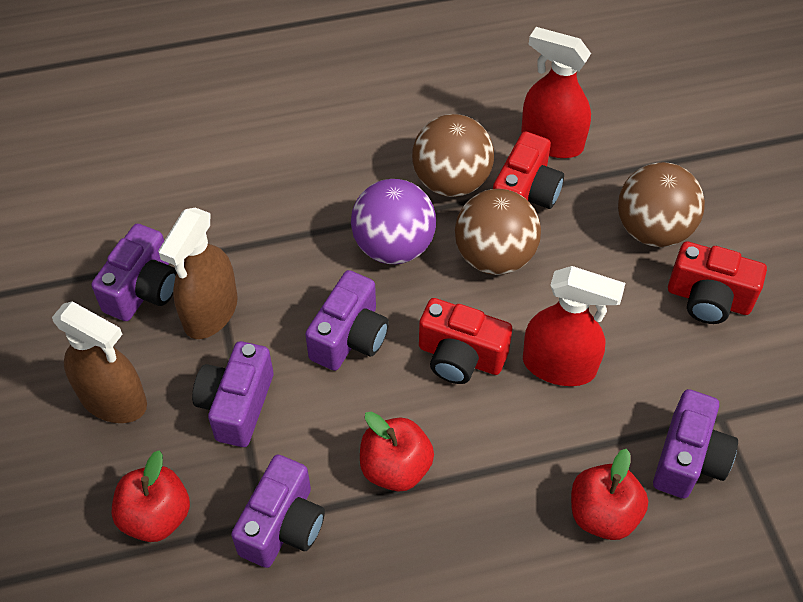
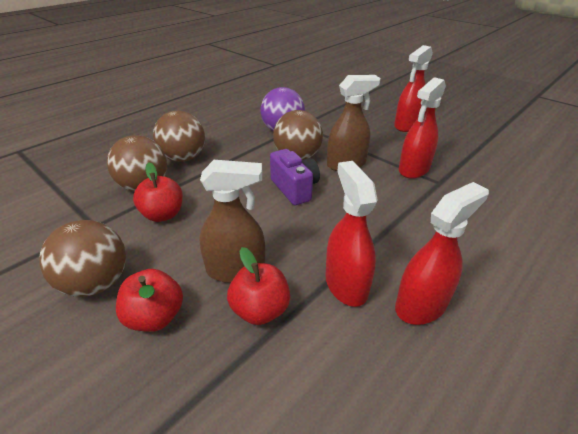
brown ball: 3 -> 4
purple camera: 5 -> 1
red camera: 3 -> 0
red spray bottle: 2 -> 4

